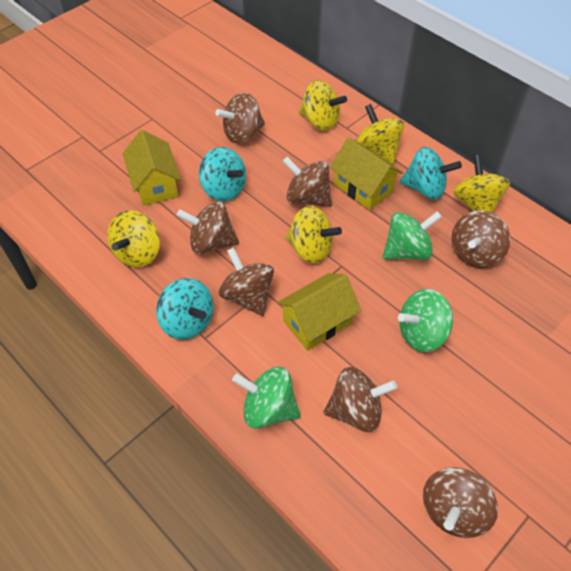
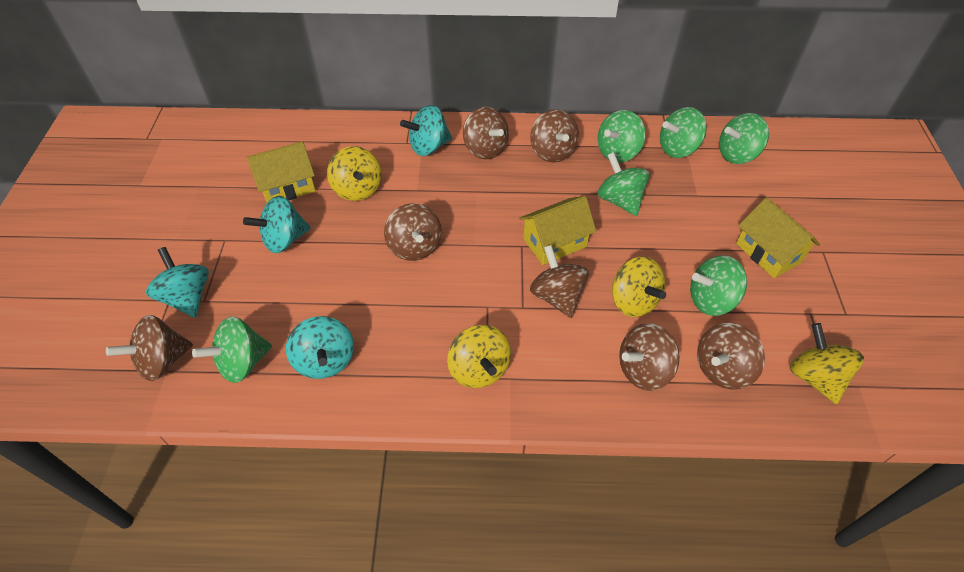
green spinning top: 3 -> 6
turquoise spinning top: 3 -> 4
yellow spinning top: 5 -> 4

